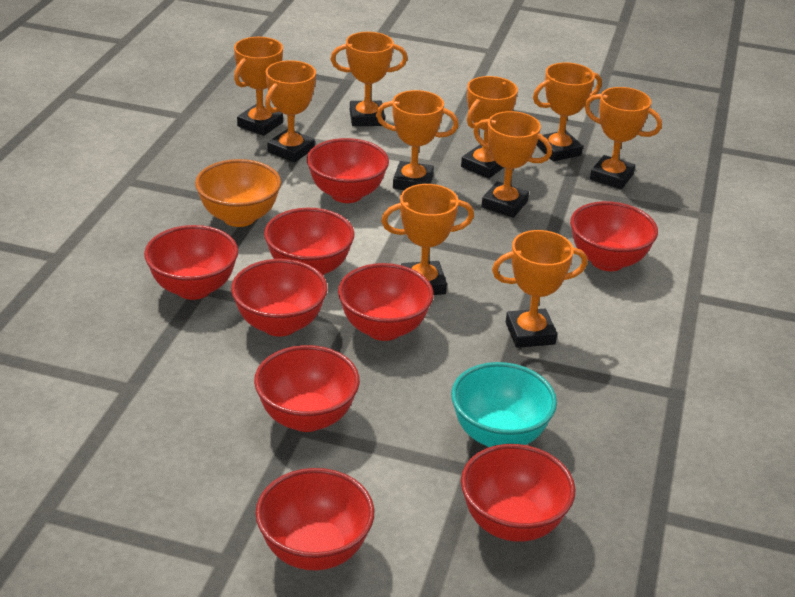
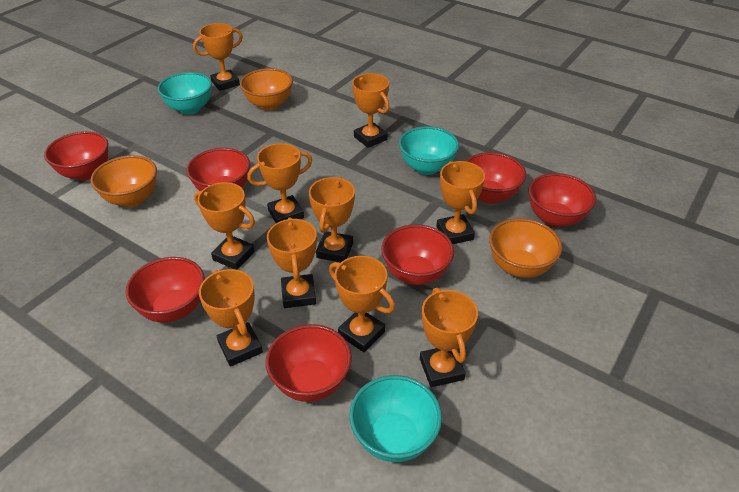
orange bowl: 1 -> 3
red bowl: 9 -> 7
turquoise bowl: 1 -> 3

